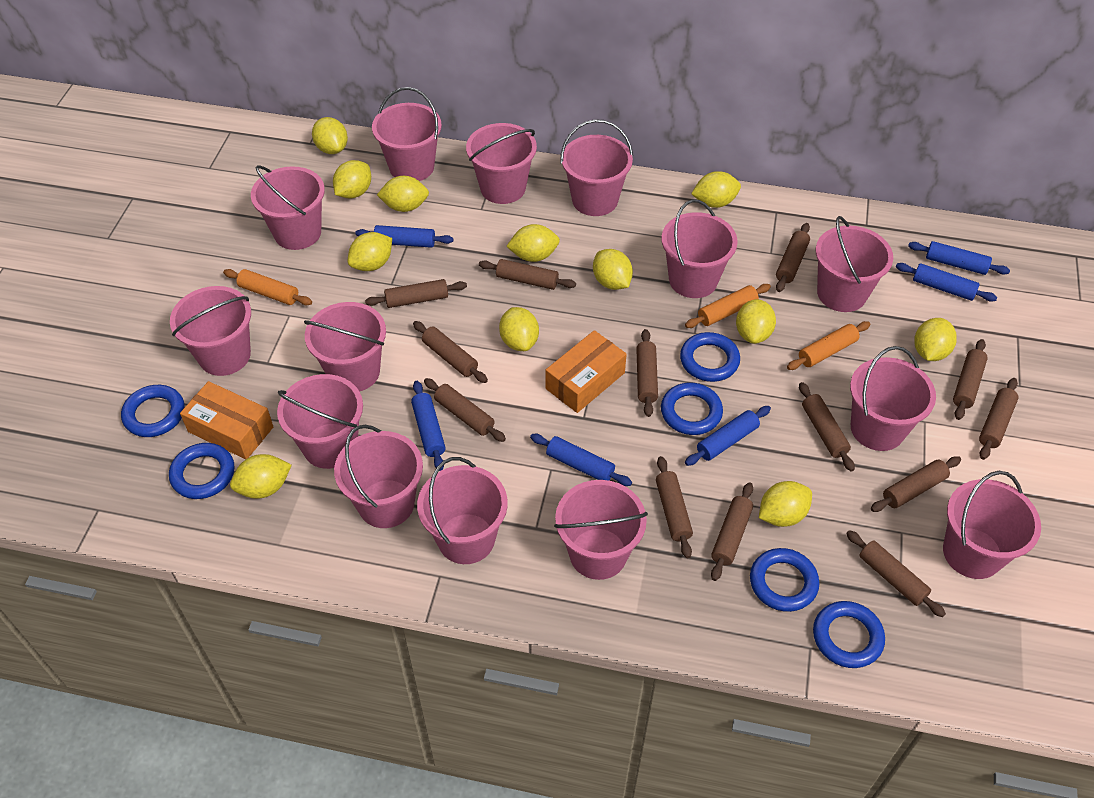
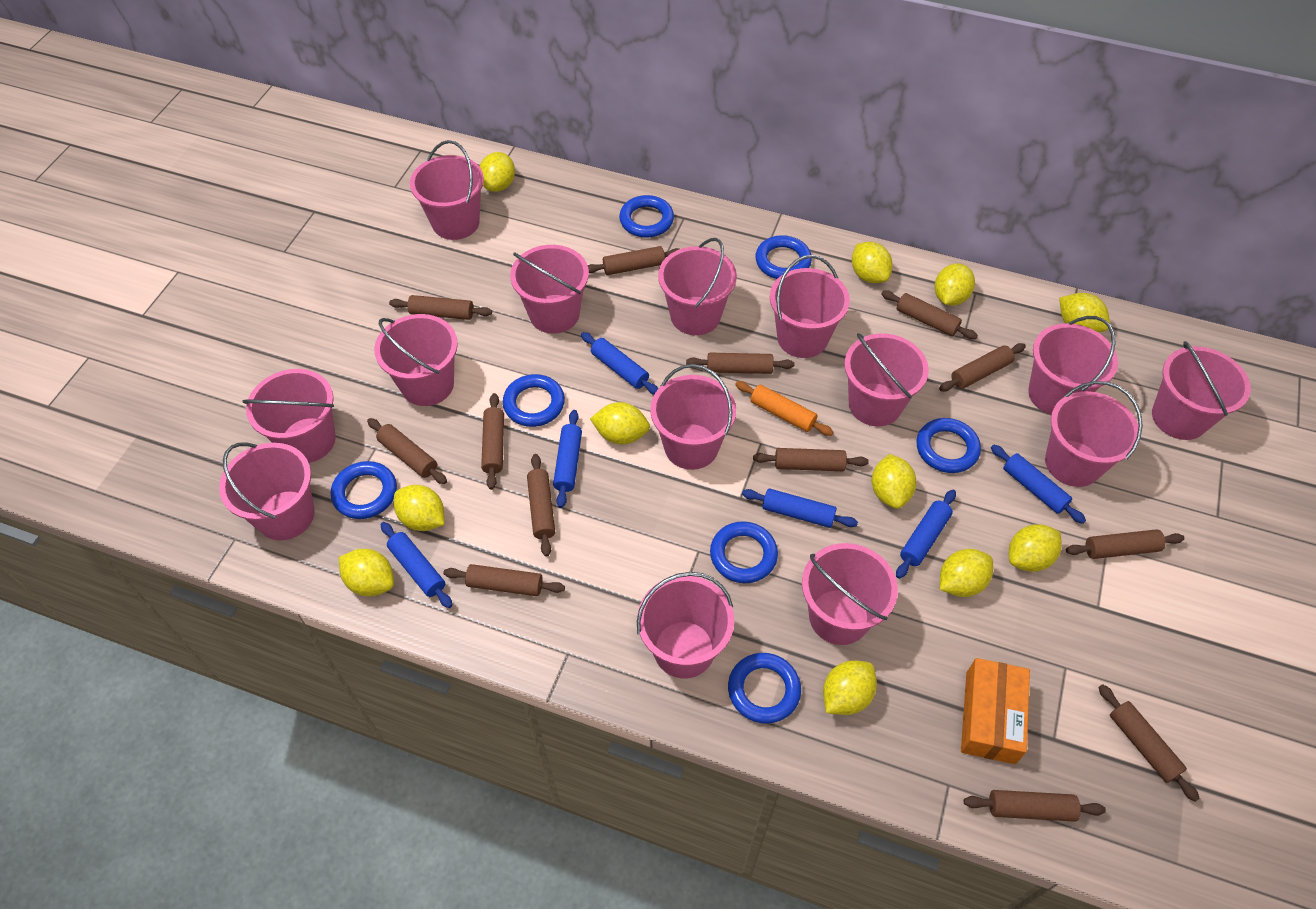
blue ring: 6 -> 7
orange box: 2 -> 1
orange rolling pin: 3 -> 1
yellow lemon: 12 -> 11

